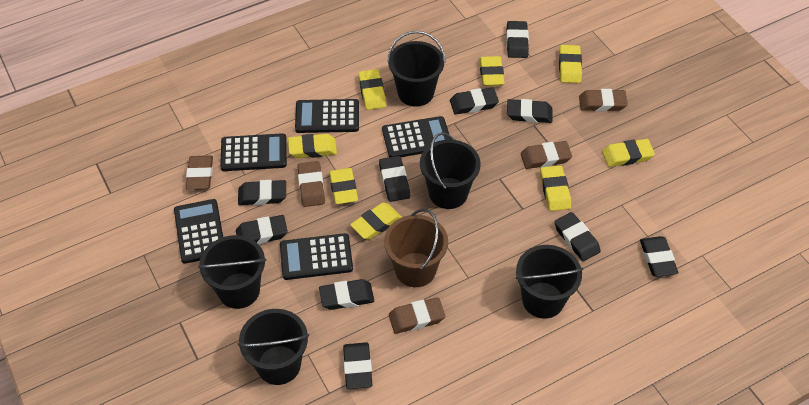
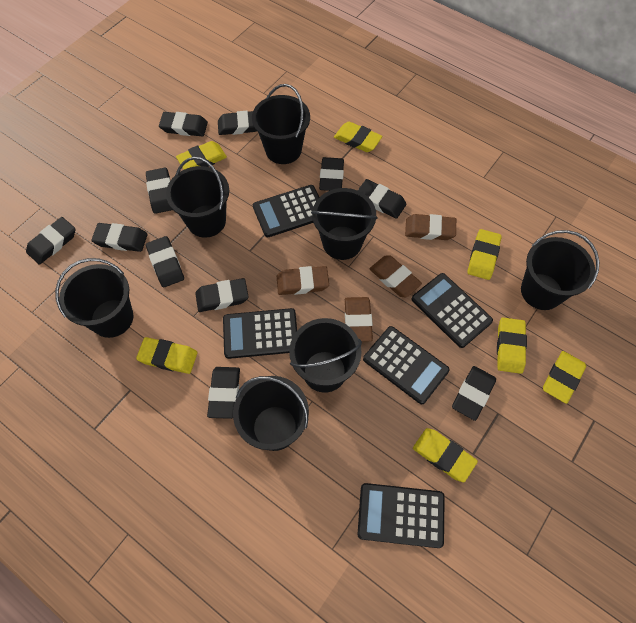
black bucket: 5 -> 7
black eraser: 10 -> 11
brown bucket: 1 -> 0
brown eraser: 5 -> 4
yellow eraser: 8 -> 7

